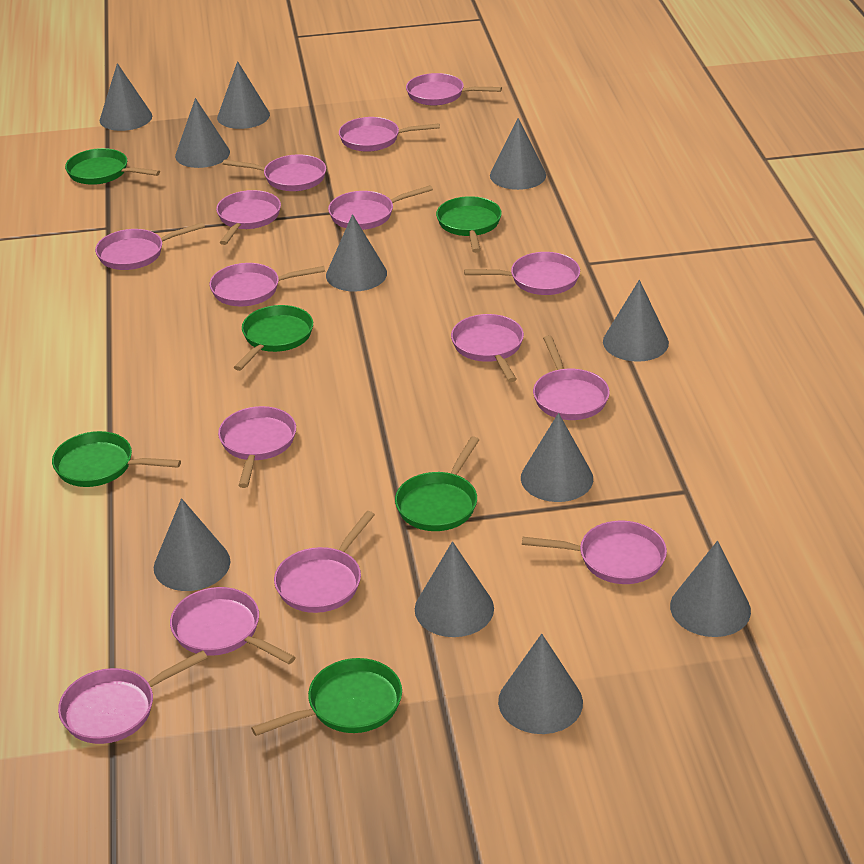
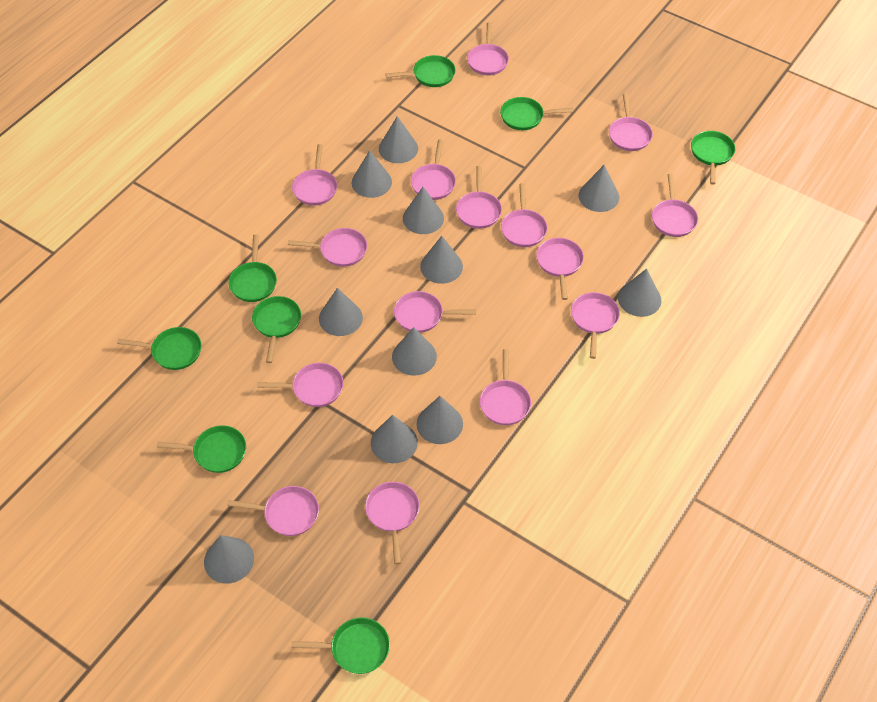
green pan: 6 -> 8

